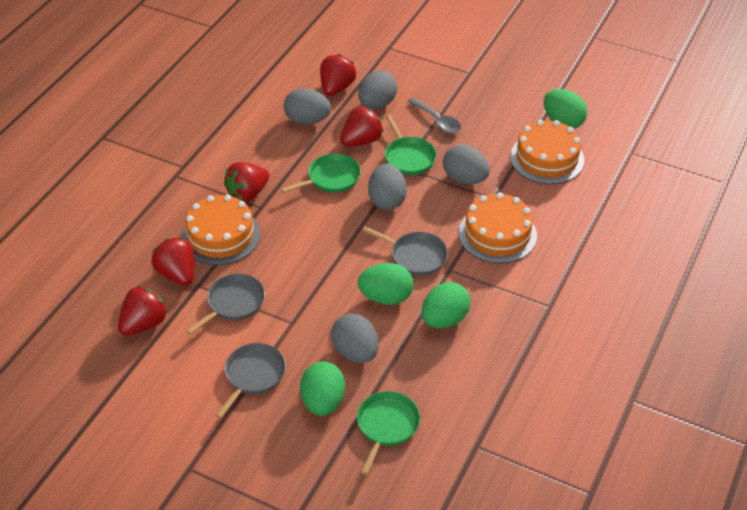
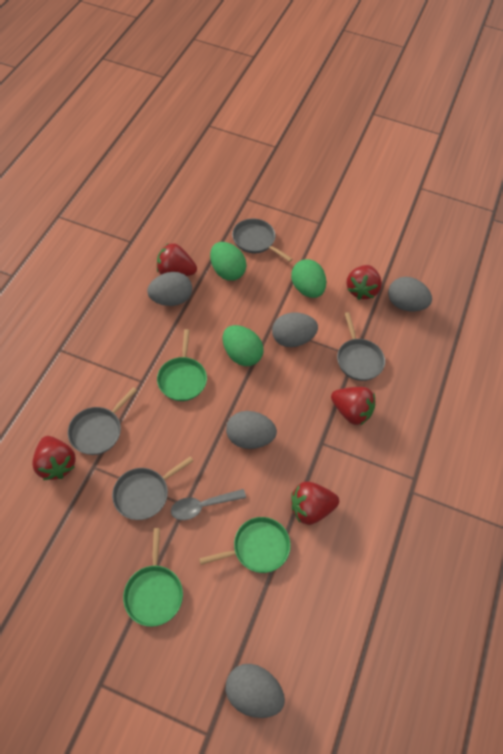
green egg: 4 -> 3
grey pan: 3 -> 4
orange cake: 3 -> 0

